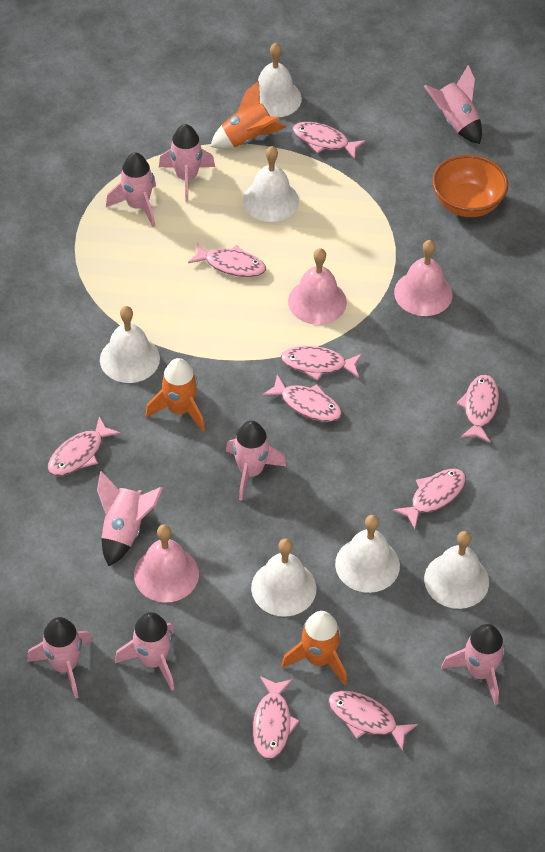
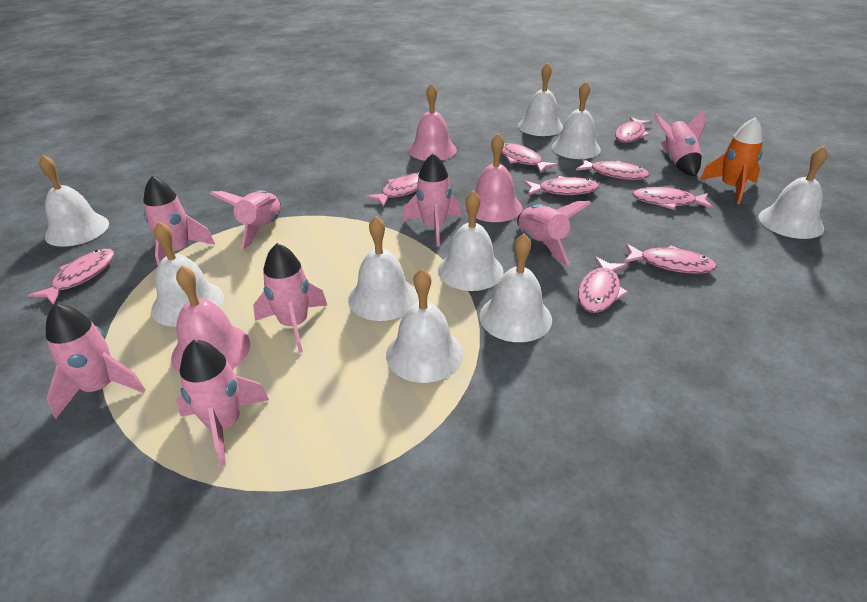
orange bowl: 1 -> 0
orange rocket: 3 -> 1
white bell: 6 -> 9

